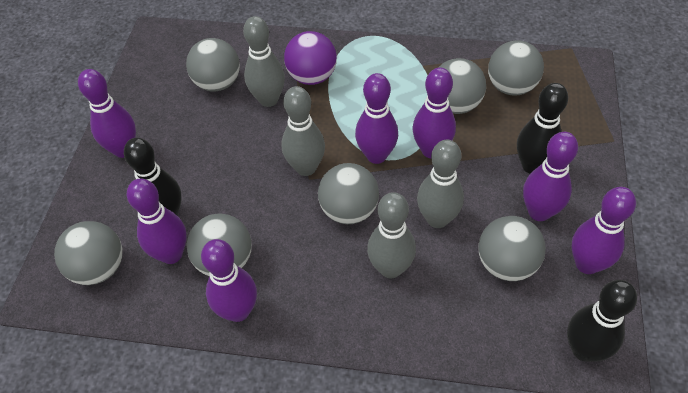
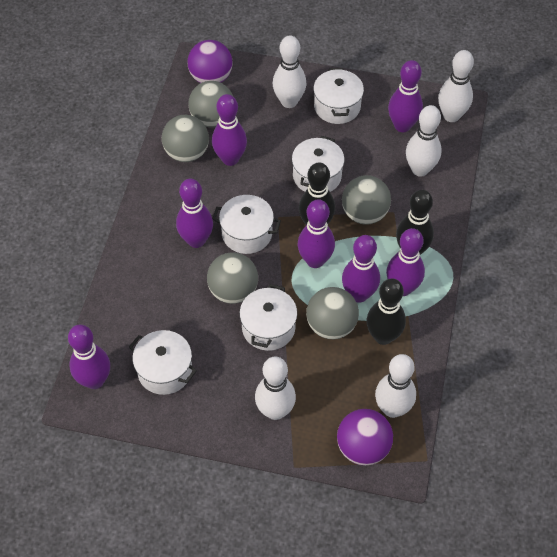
grey ball: 7 -> 5
grey bowling pin: 4 -> 0
purple ball: 1 -> 2
white bowling pin: 0 -> 5
white pot: 0 -> 5

